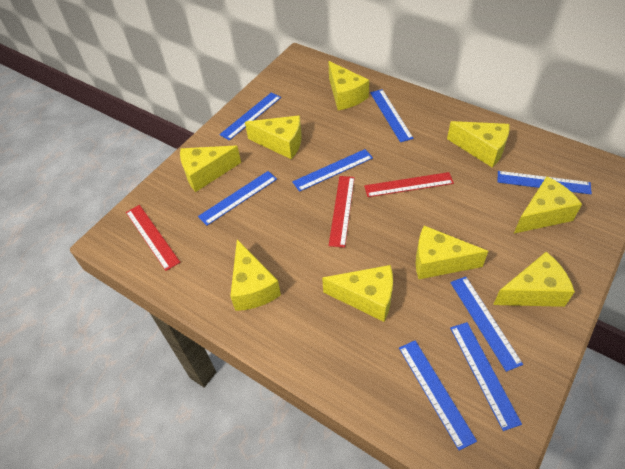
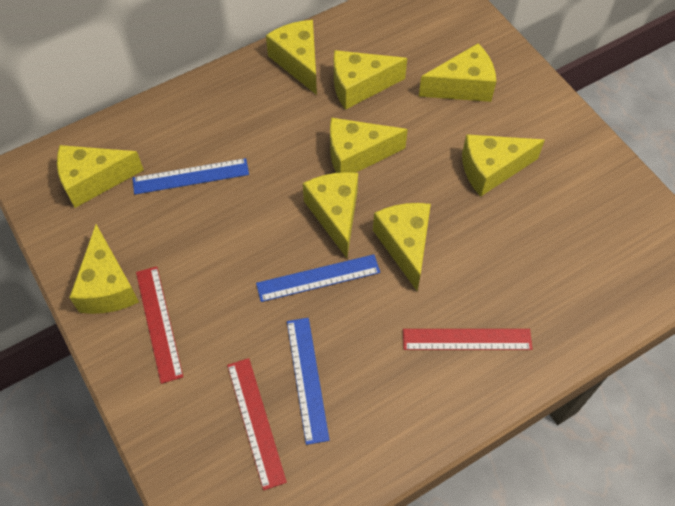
blue ruler: 8 -> 3

